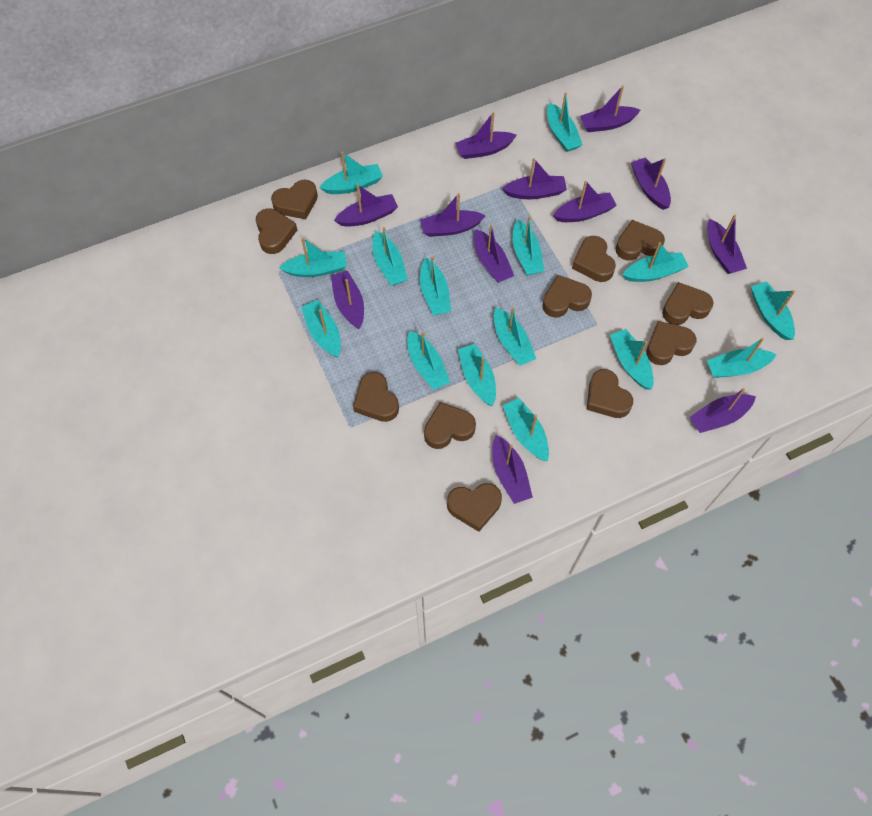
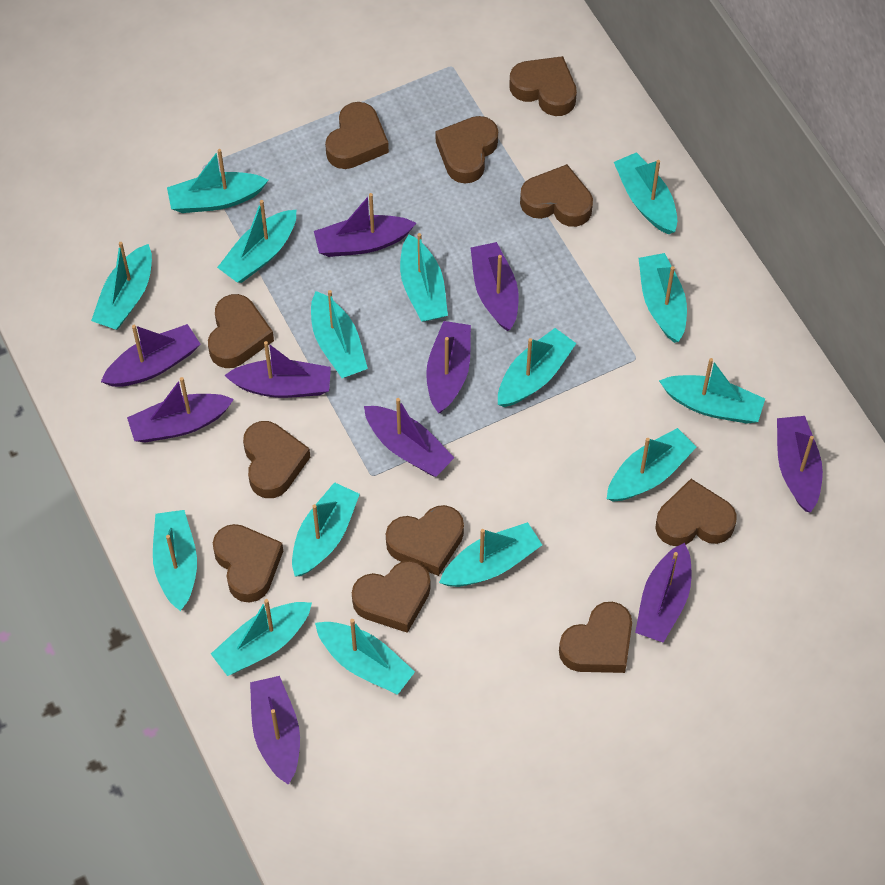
purple boat: 12 -> 10

